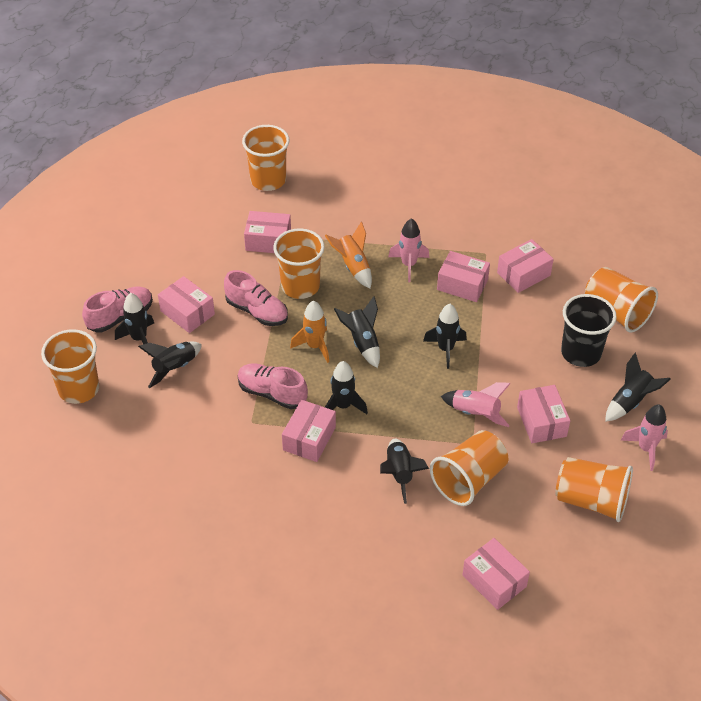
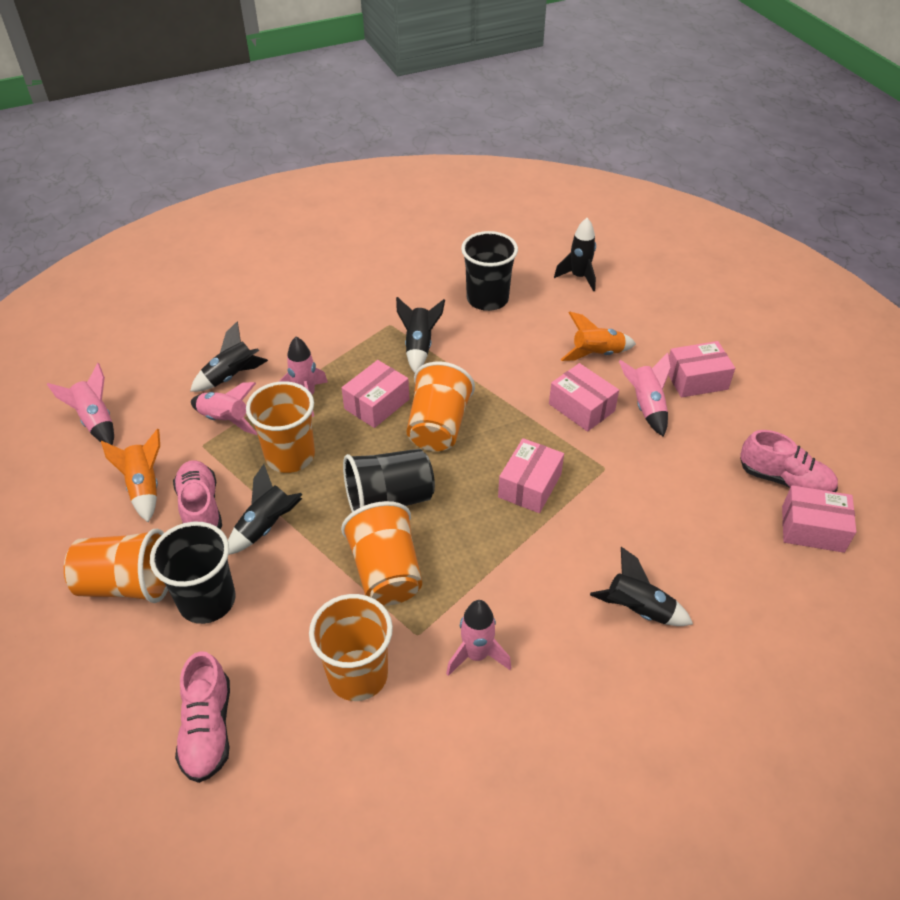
black cup: 1 -> 3
black rocket: 7 -> 5
orange cup: 6 -> 5
pink box: 7 -> 5
pink rocket: 3 -> 5

